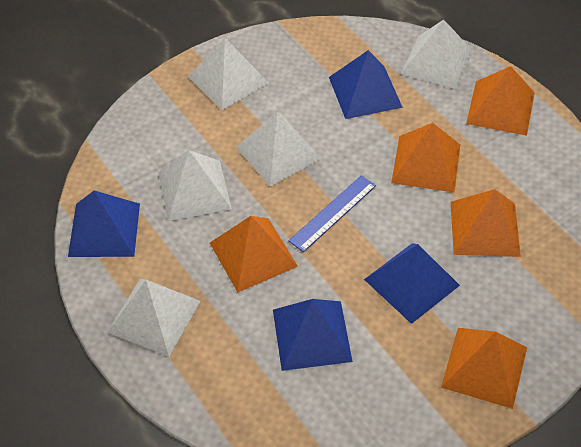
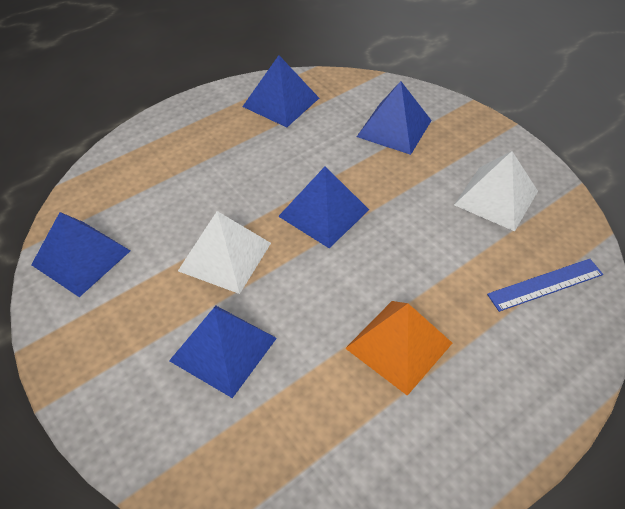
blue pyramid: 4 -> 5
orange pyramid: 5 -> 1
white pyramid: 5 -> 2

